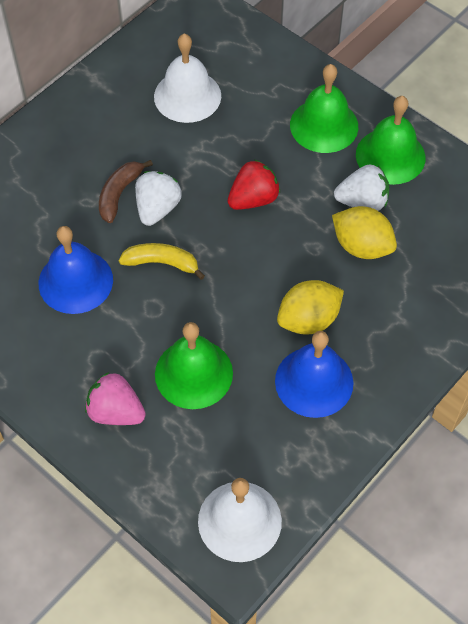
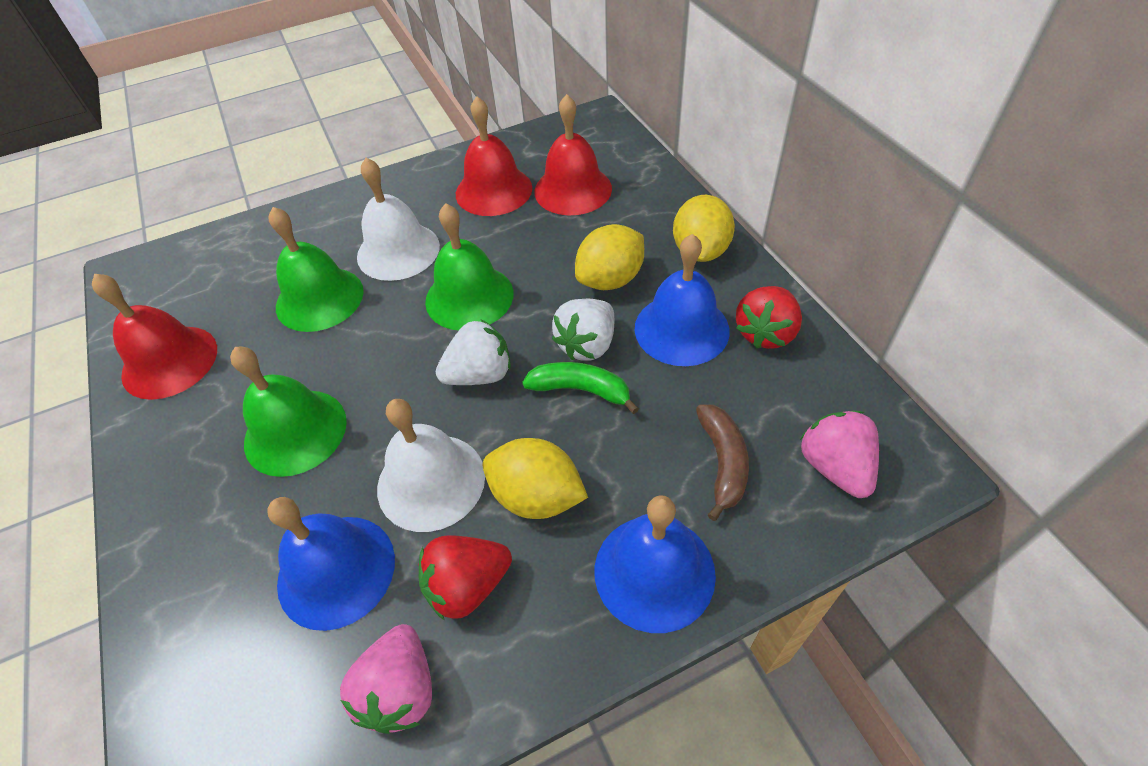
blue bell: 2 -> 3
green banana: 0 -> 1
pink strawberry: 1 -> 2
red bell: 0 -> 3
red strawberry: 1 -> 2
yellow banana: 1 -> 0
yellow lemon: 2 -> 3

